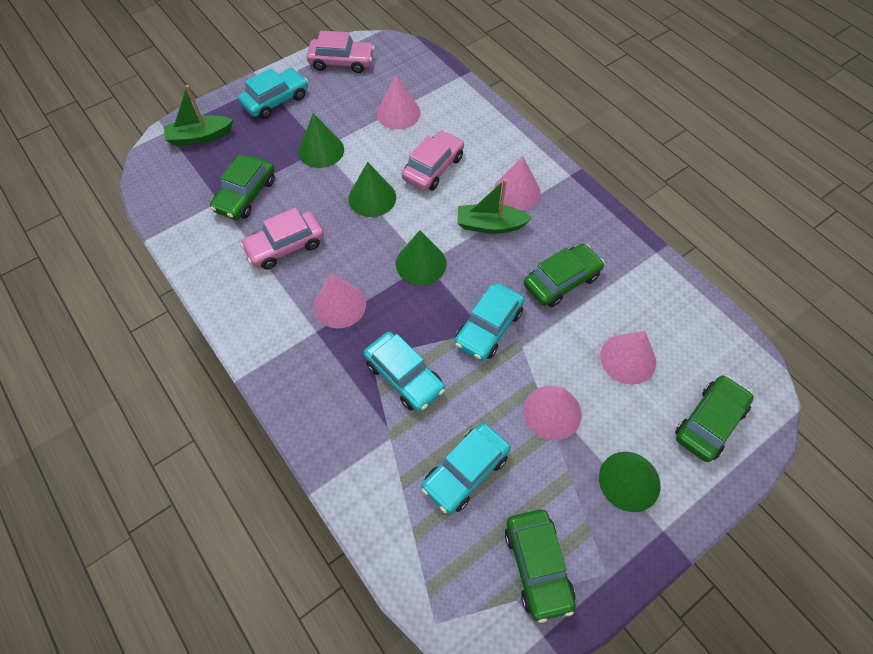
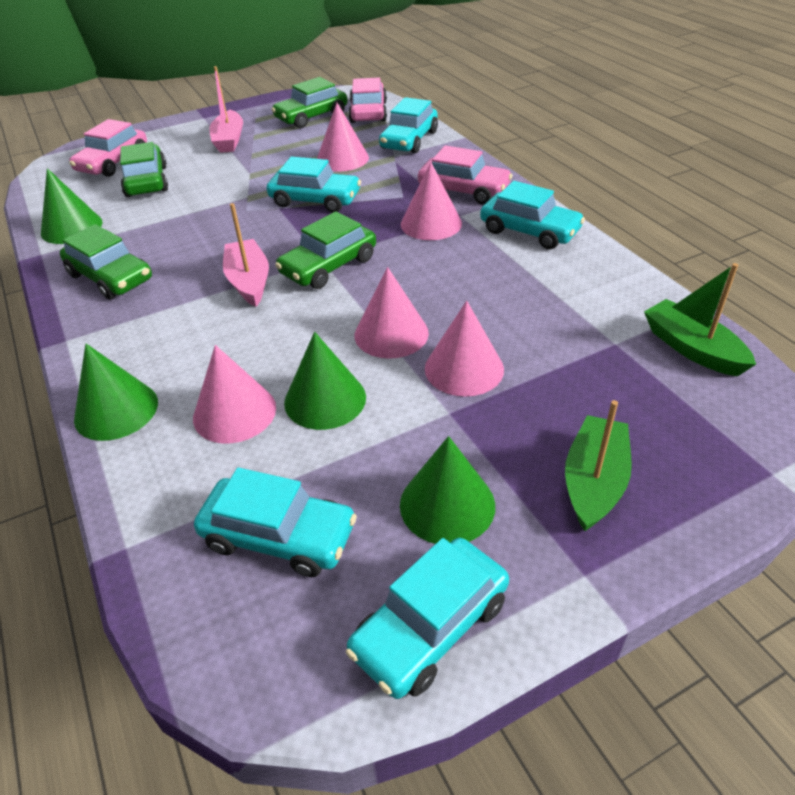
pink boat: 0 -> 2
turquoise car: 4 -> 5

